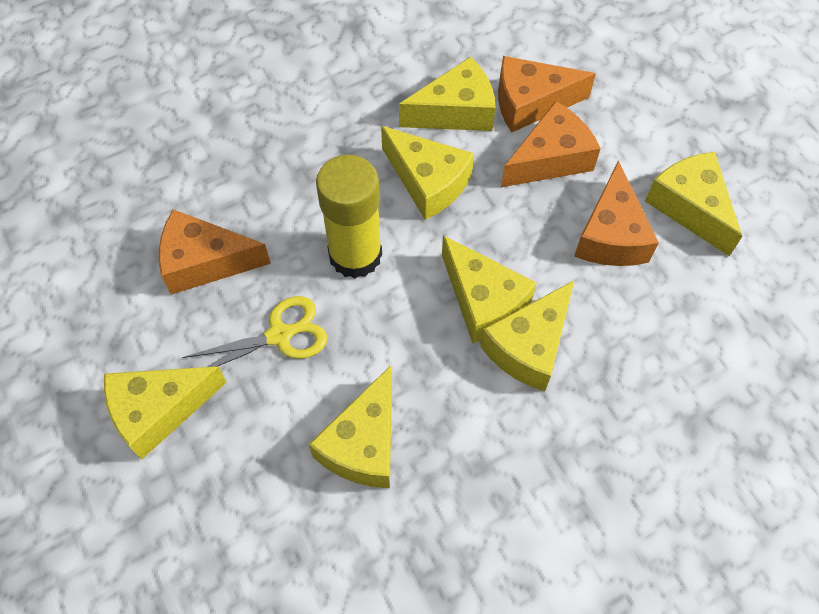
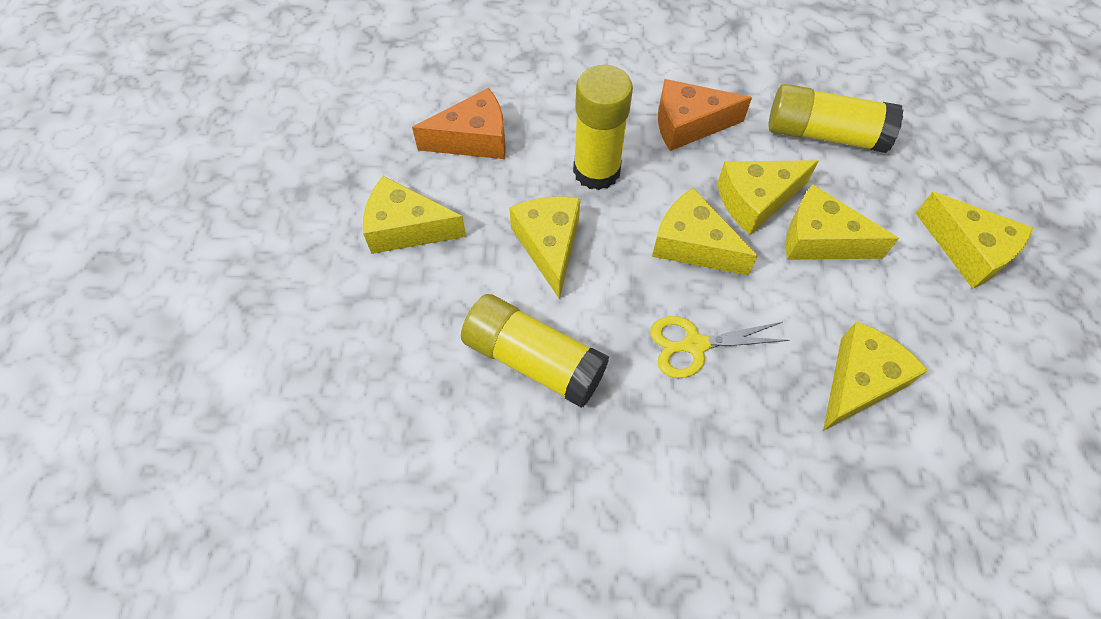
orange cheese: 4 -> 2
yellow glue stick: 1 -> 3

